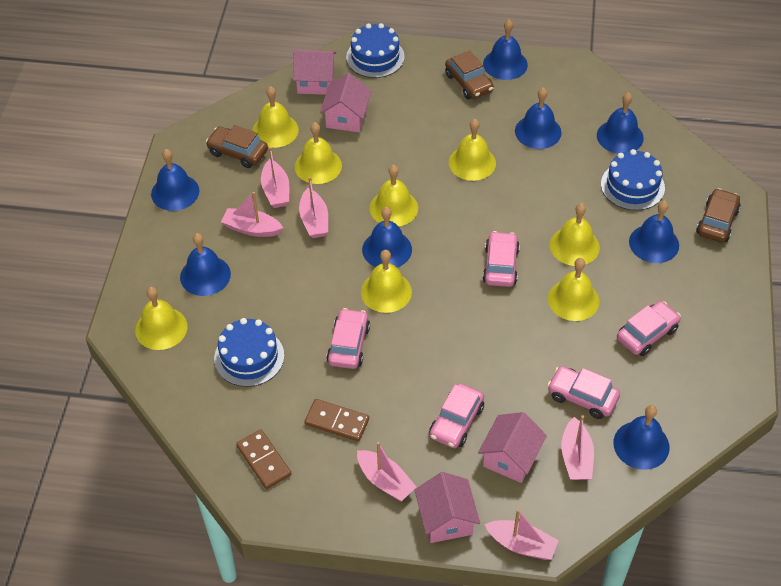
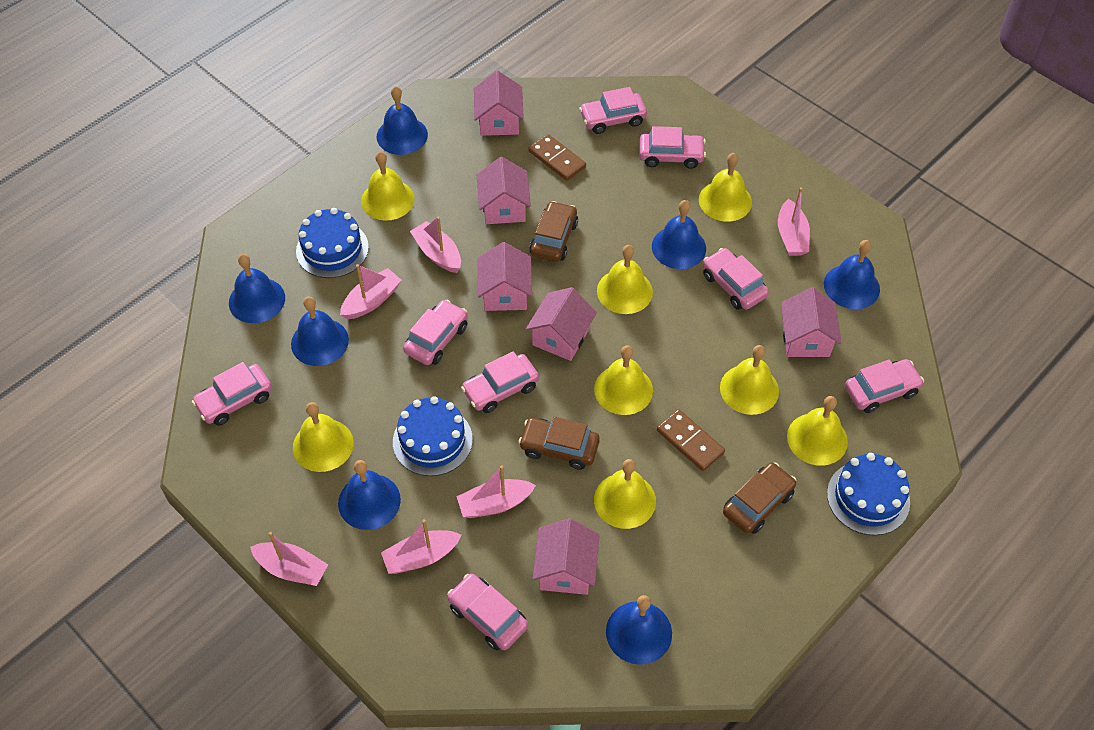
blue bell: 8 -> 7
pink car: 5 -> 8
pink house: 4 -> 6

